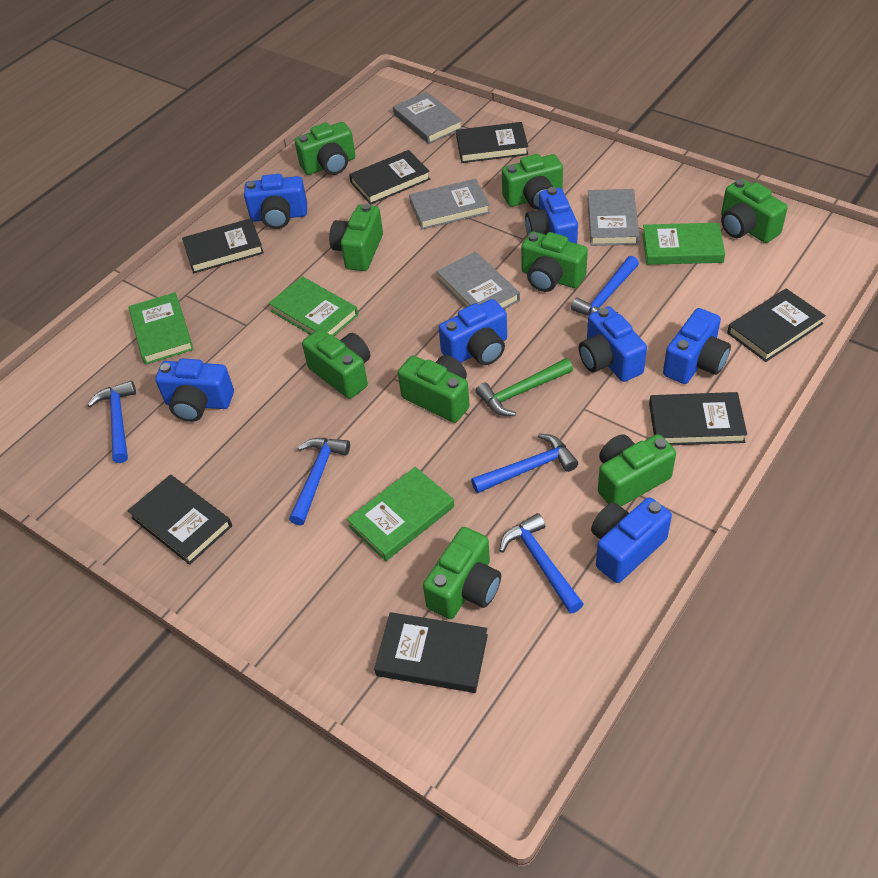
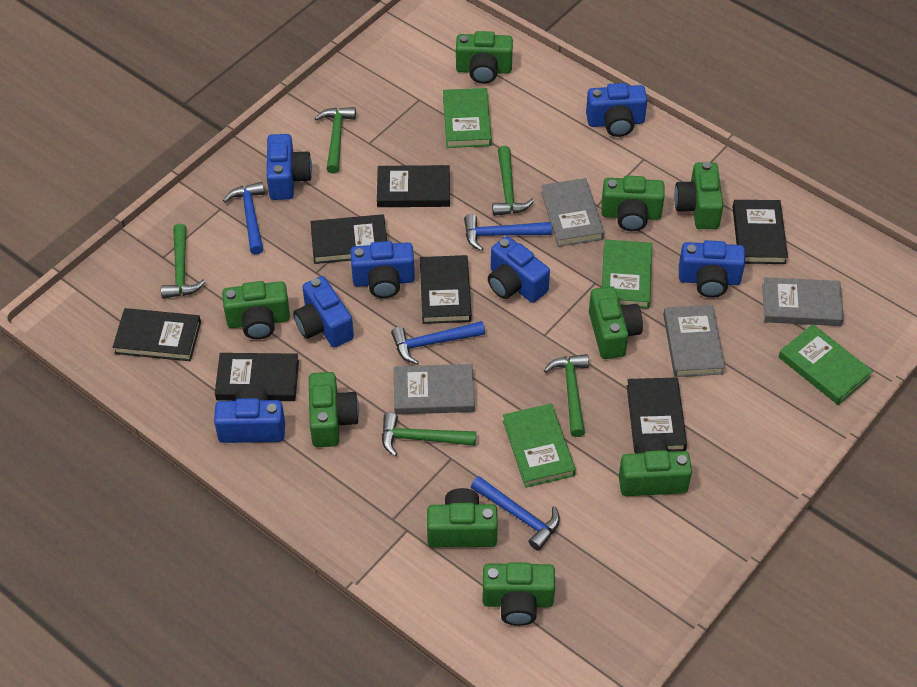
blue hammer: 5 -> 4
green hammer: 1 -> 5

